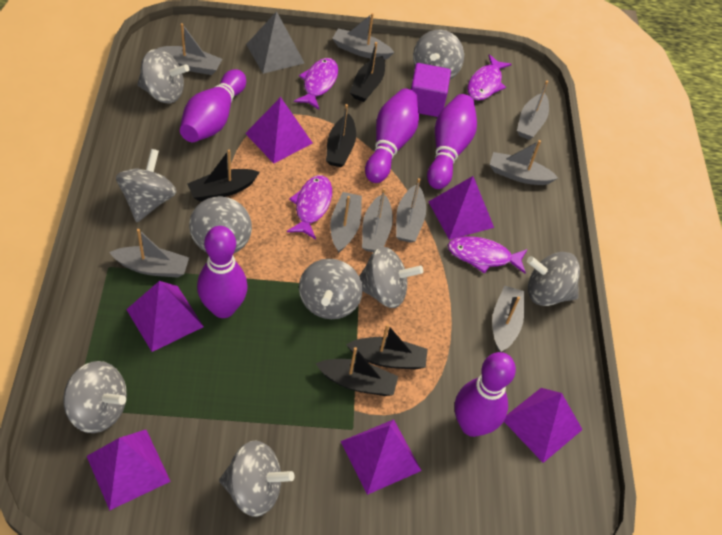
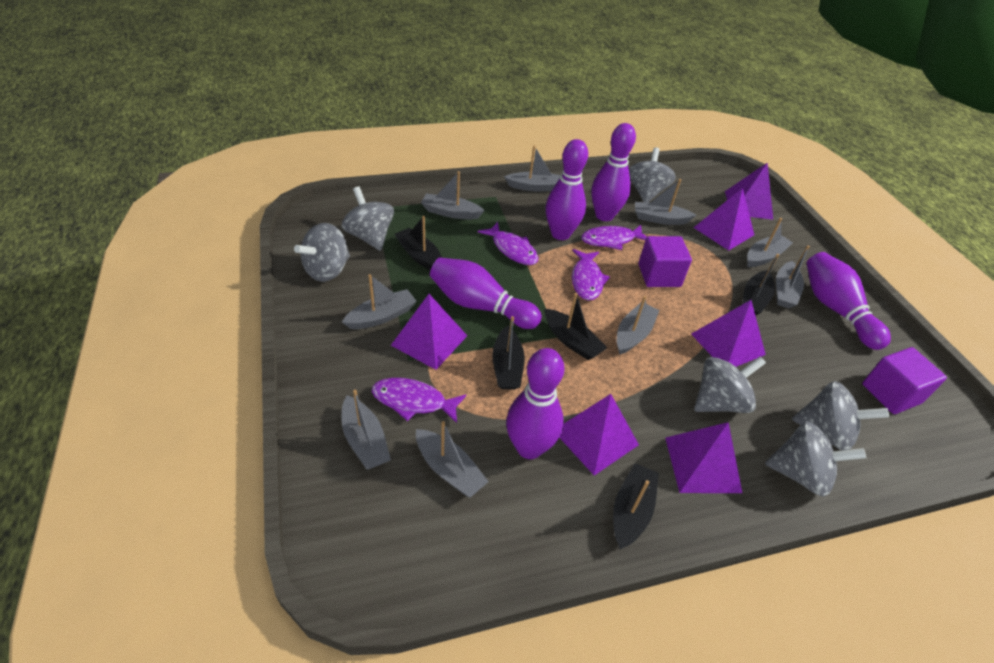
grey pyramid: 1 -> 0
grey spinning top: 9 -> 6
purple cube: 1 -> 2

